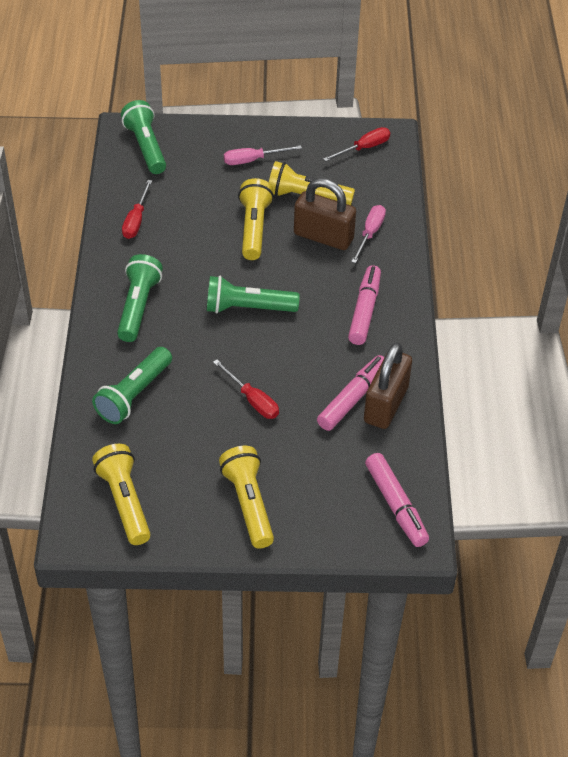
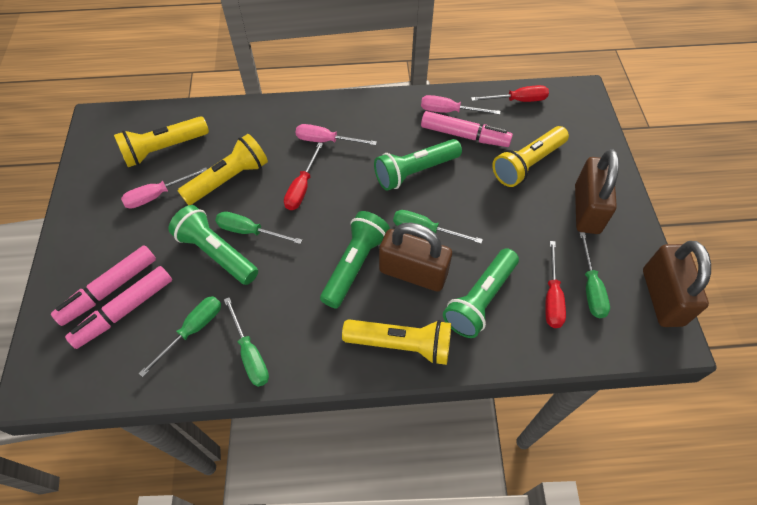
brown padlock: 2 -> 3
green screwdriver: 0 -> 5
pink screwdriver: 2 -> 3

